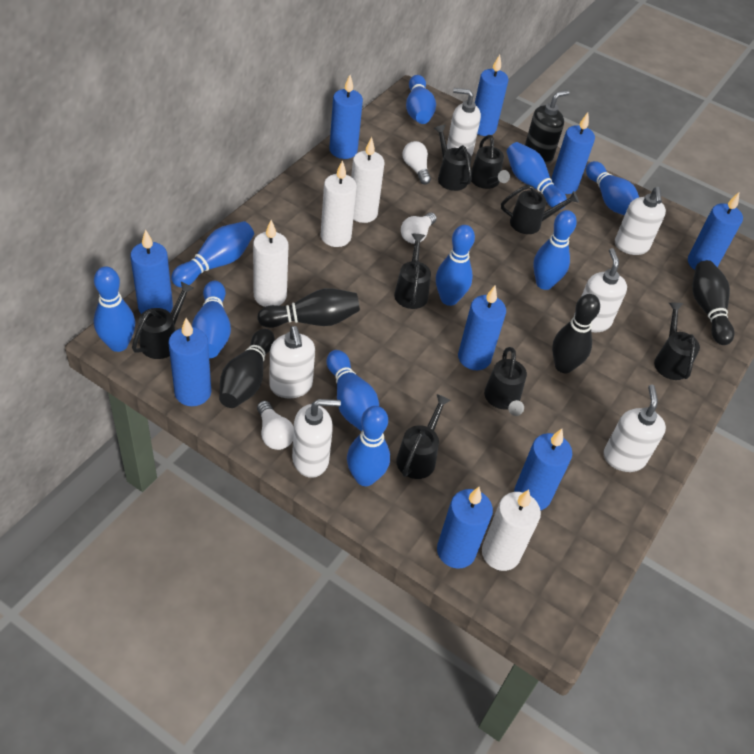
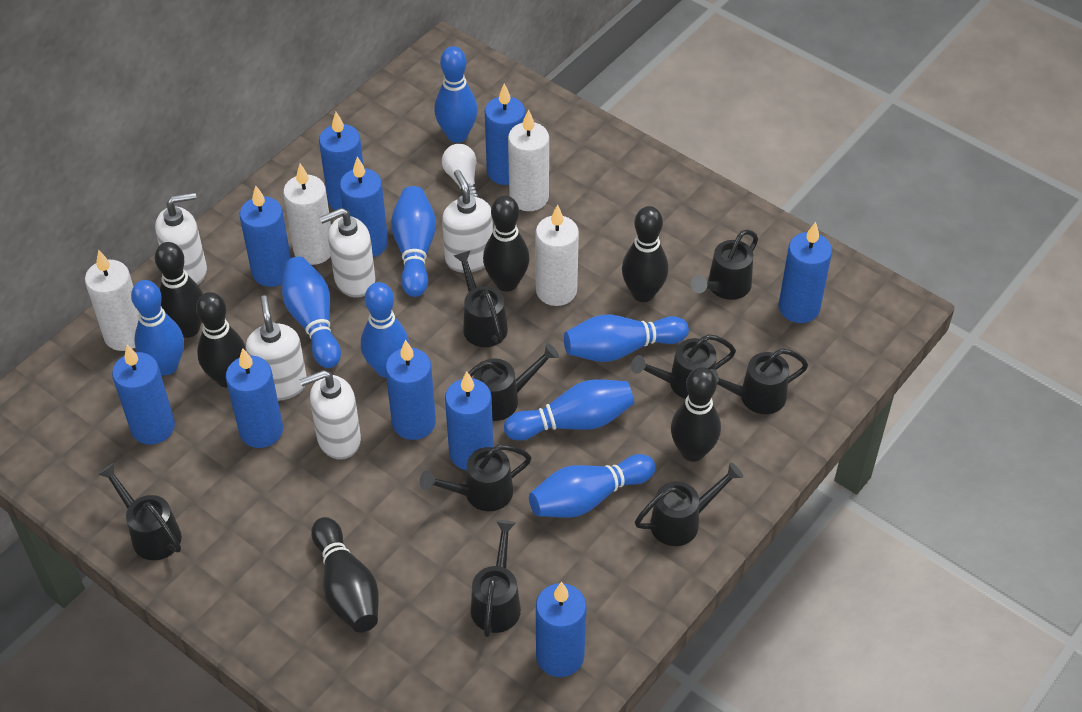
black bowling pin: 4 -> 6
black soap dispenser: 1 -> 0
black watering can: 8 -> 9
blue bowling pin: 10 -> 8
blue candle: 9 -> 10
white light bulb: 3 -> 1
white soap dispenser: 6 -> 5

